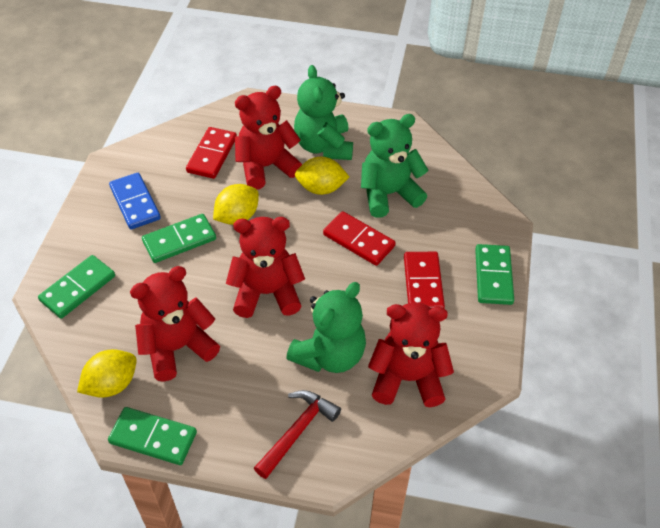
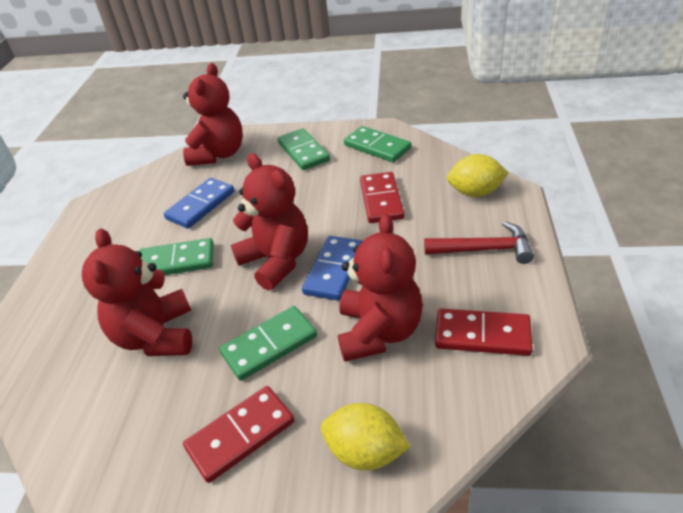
blue domino: 1 -> 2
green teddy bear: 3 -> 0
yellow lemon: 3 -> 2

